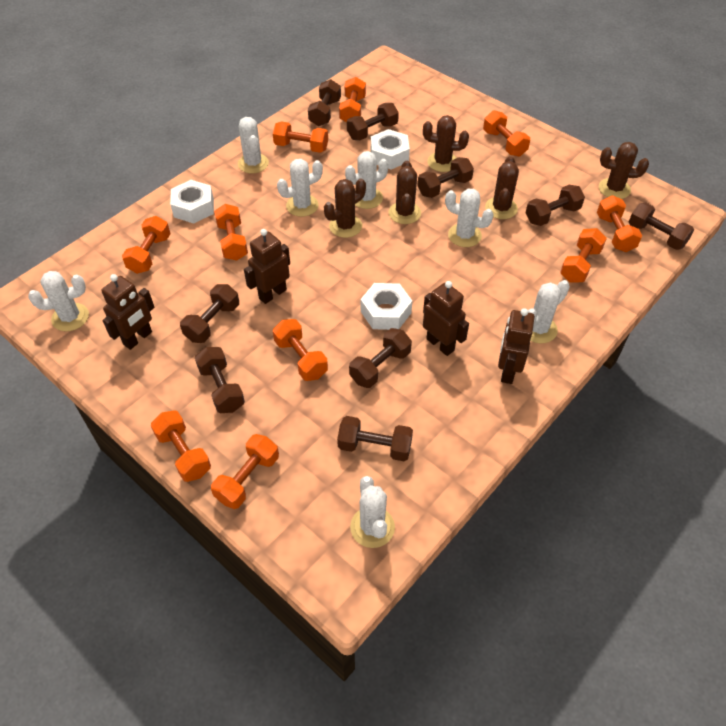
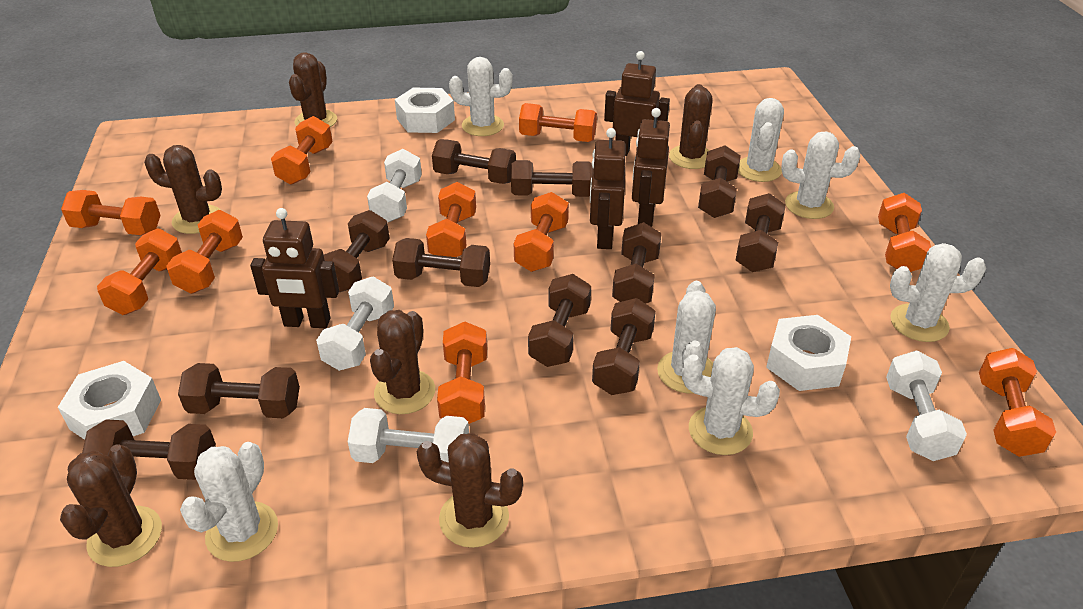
brown cactus: 5 -> 6
brown dumbbell: 9 -> 11
white dumbbell: 0 -> 4

